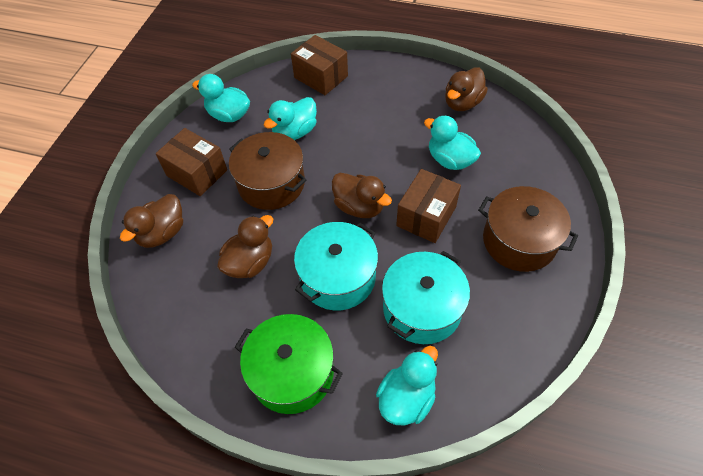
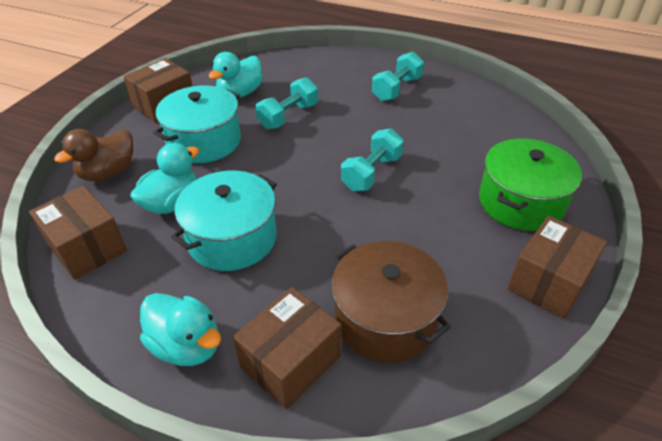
brown box: 3 -> 4
brown duck: 4 -> 1
brown pot: 2 -> 1
turquoise duck: 4 -> 3
turquoise dumbbell: 0 -> 3

